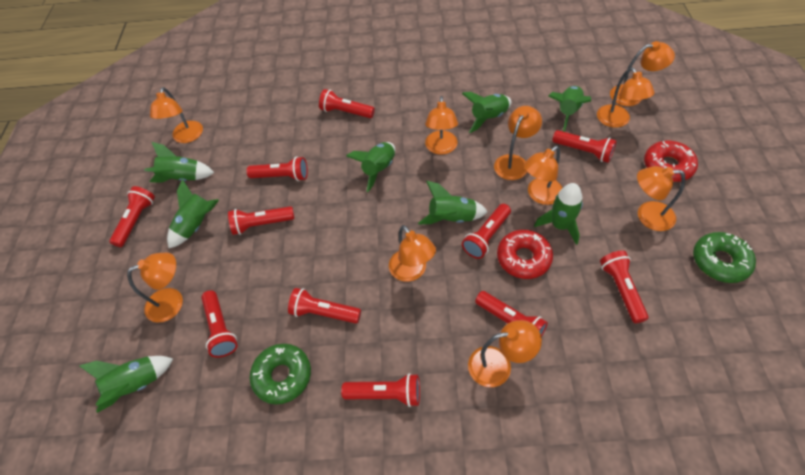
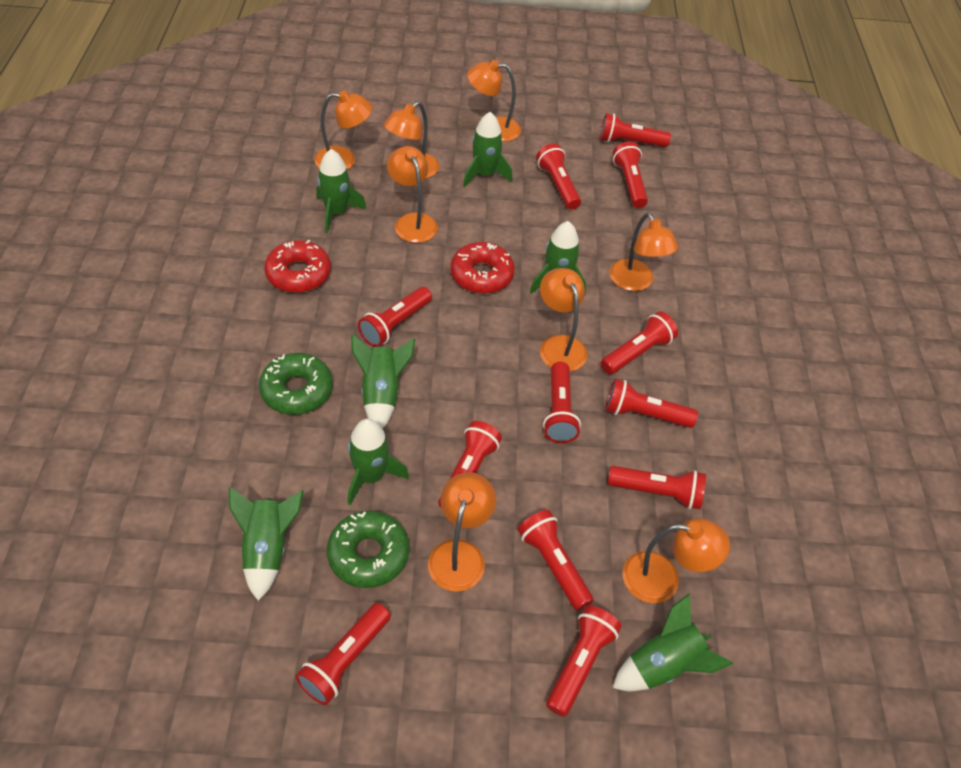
green rocket: 8 -> 7
orange lamp: 10 -> 8
red flashlight: 11 -> 12

